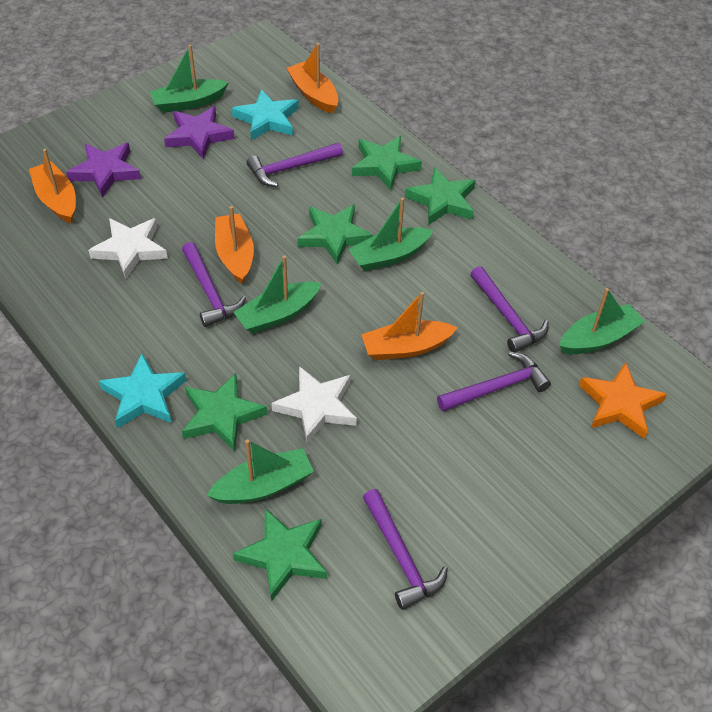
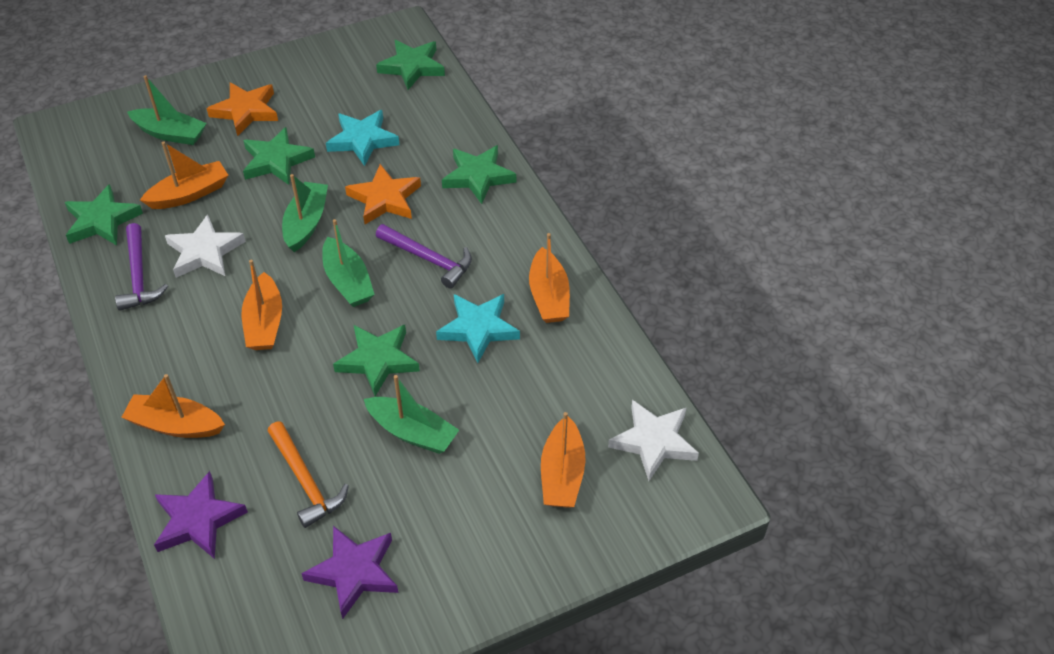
green boat: 5 -> 4
orange boat: 4 -> 5
orange hammer: 0 -> 1
orange star: 1 -> 2
purple hammer: 5 -> 2

